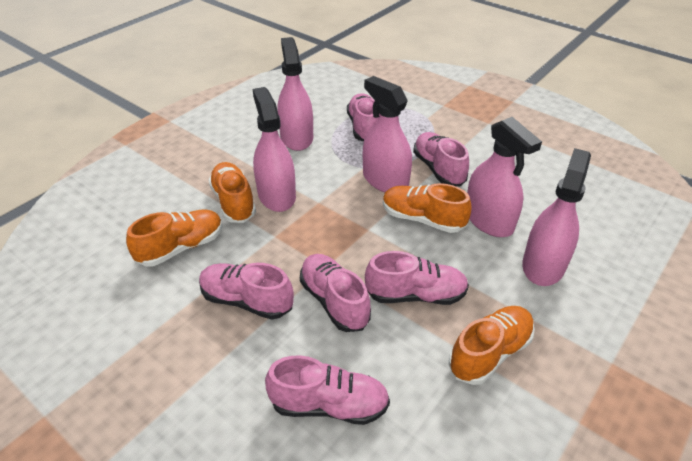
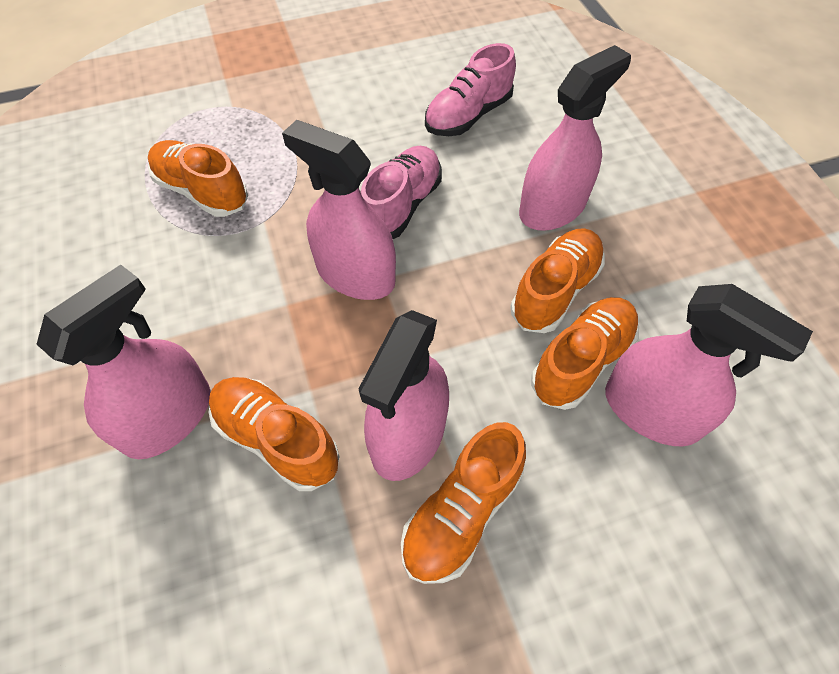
orange shoe: 4 -> 5
pink shoe: 6 -> 2

